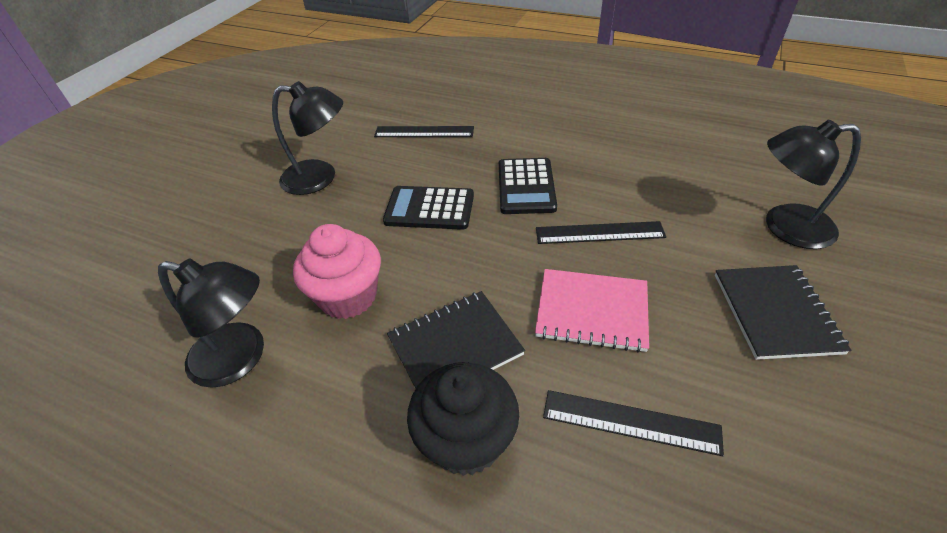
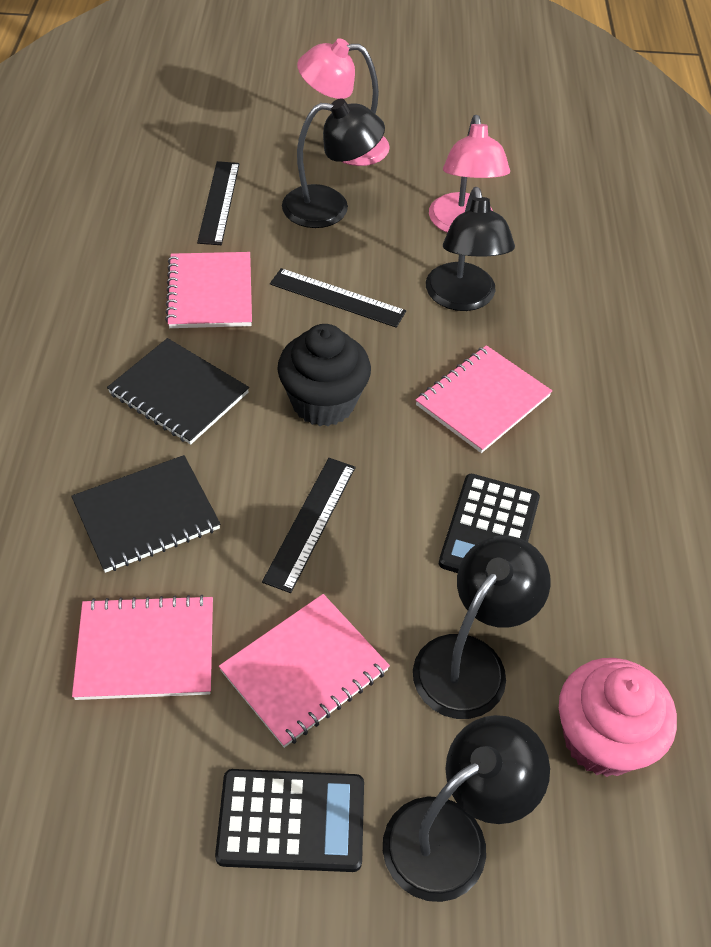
black lamp: 3 -> 4
pink lamp: 0 -> 2
pink notebook: 1 -> 4

